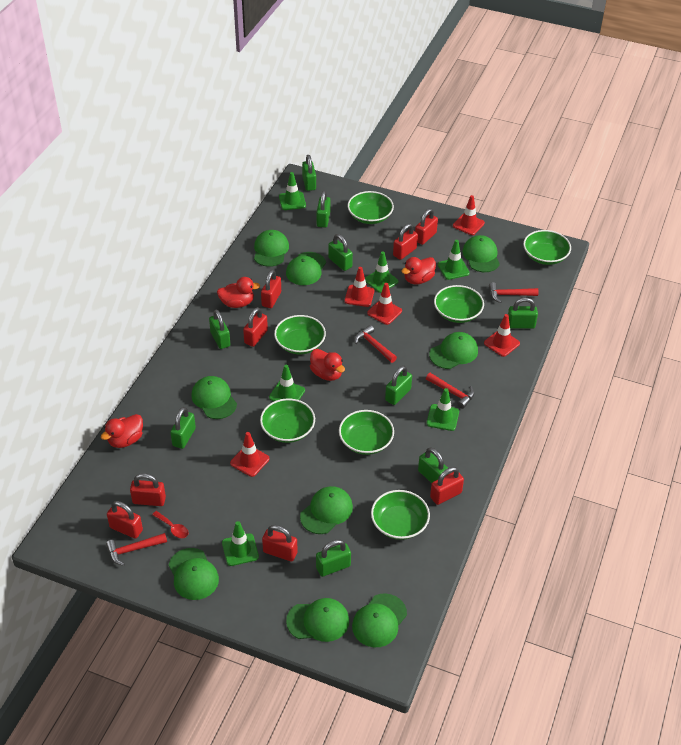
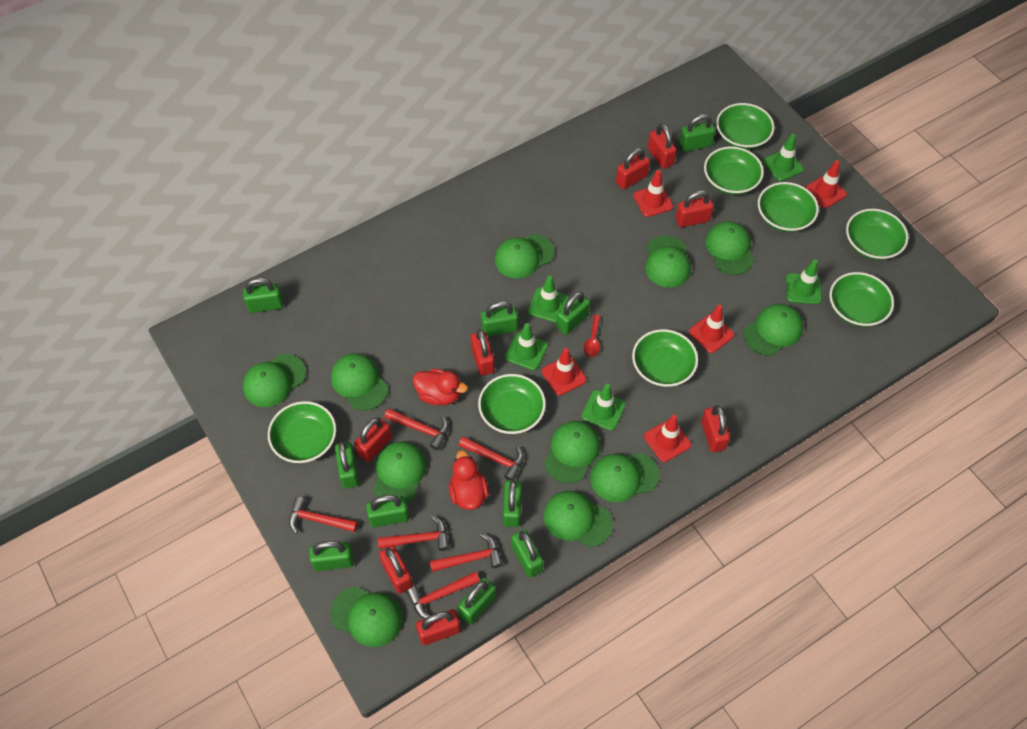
green bowl: 7 -> 8
green cap: 9 -> 11
green padlock: 9 -> 10
green traffic cone: 6 -> 5
red duck: 4 -> 2
red hammer: 4 -> 6

